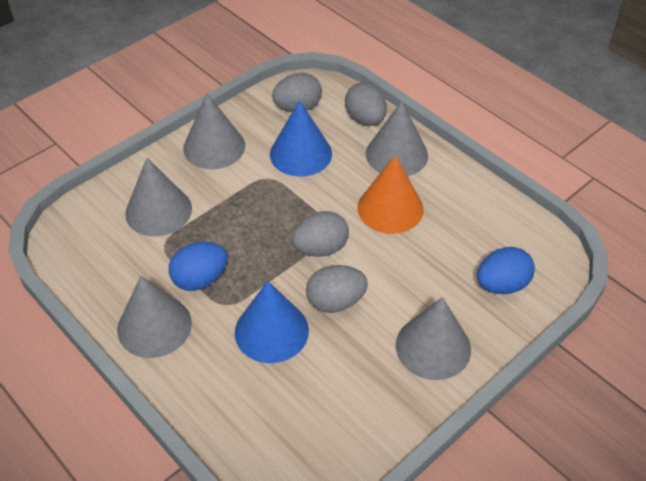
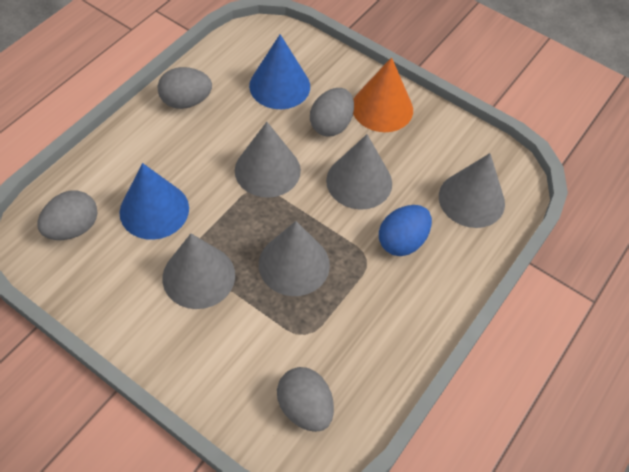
blue egg: 2 -> 1

